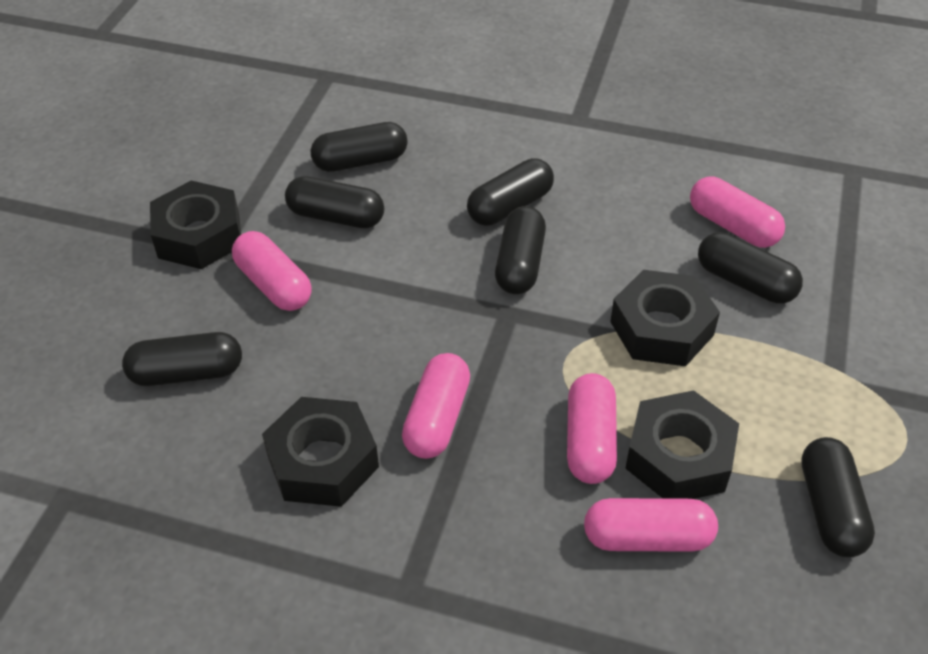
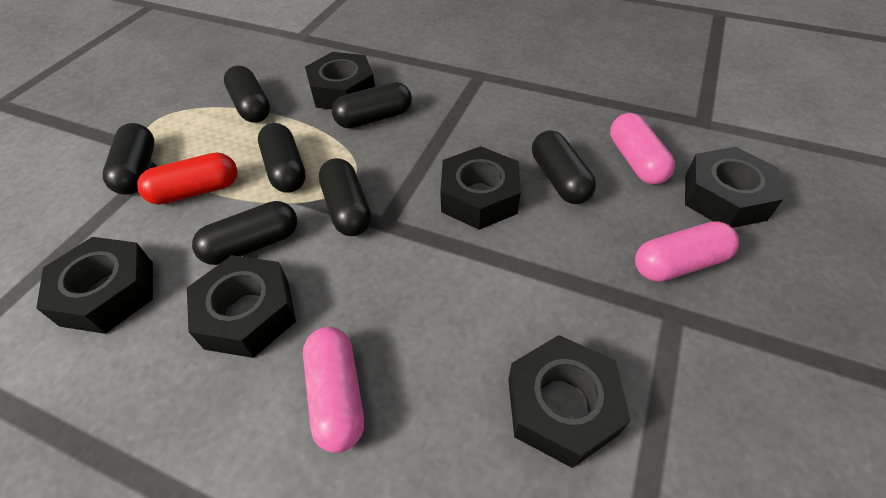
black nut: 4 -> 6
pink capsule: 5 -> 3
red capsule: 0 -> 1

